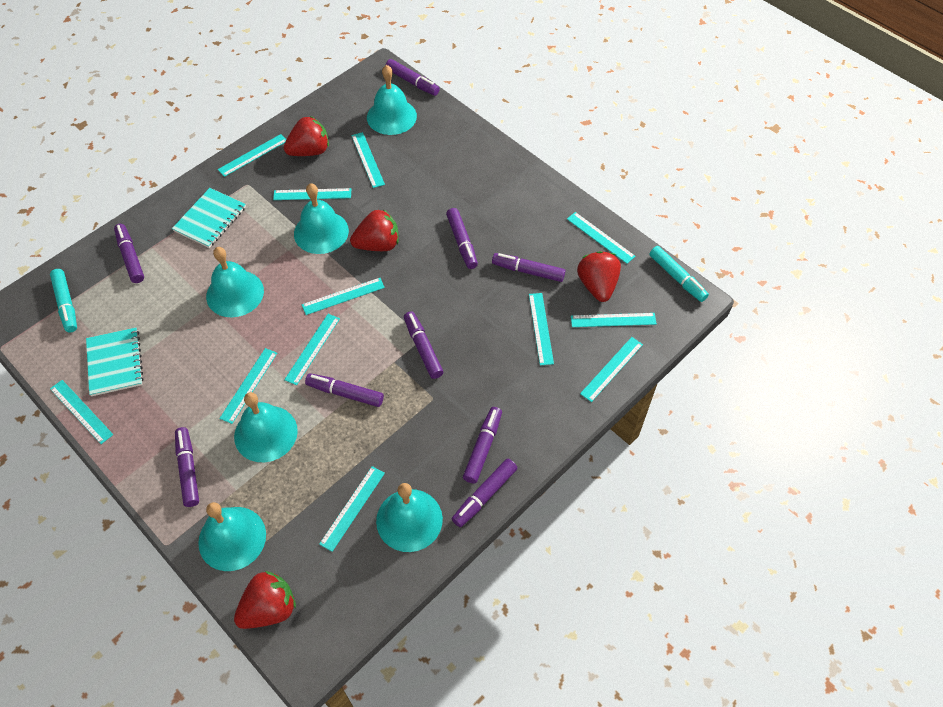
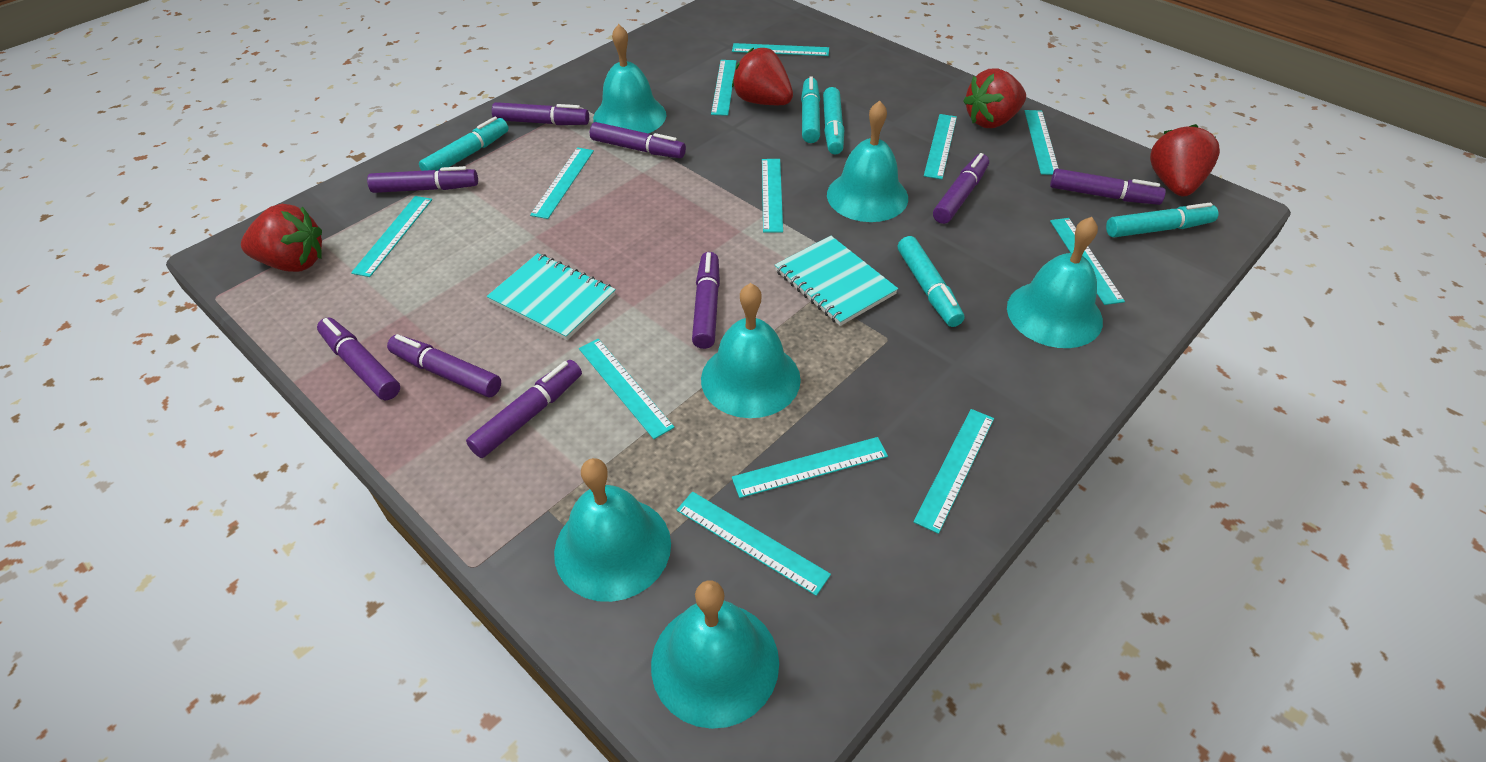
turquoise marker: 2 -> 5

